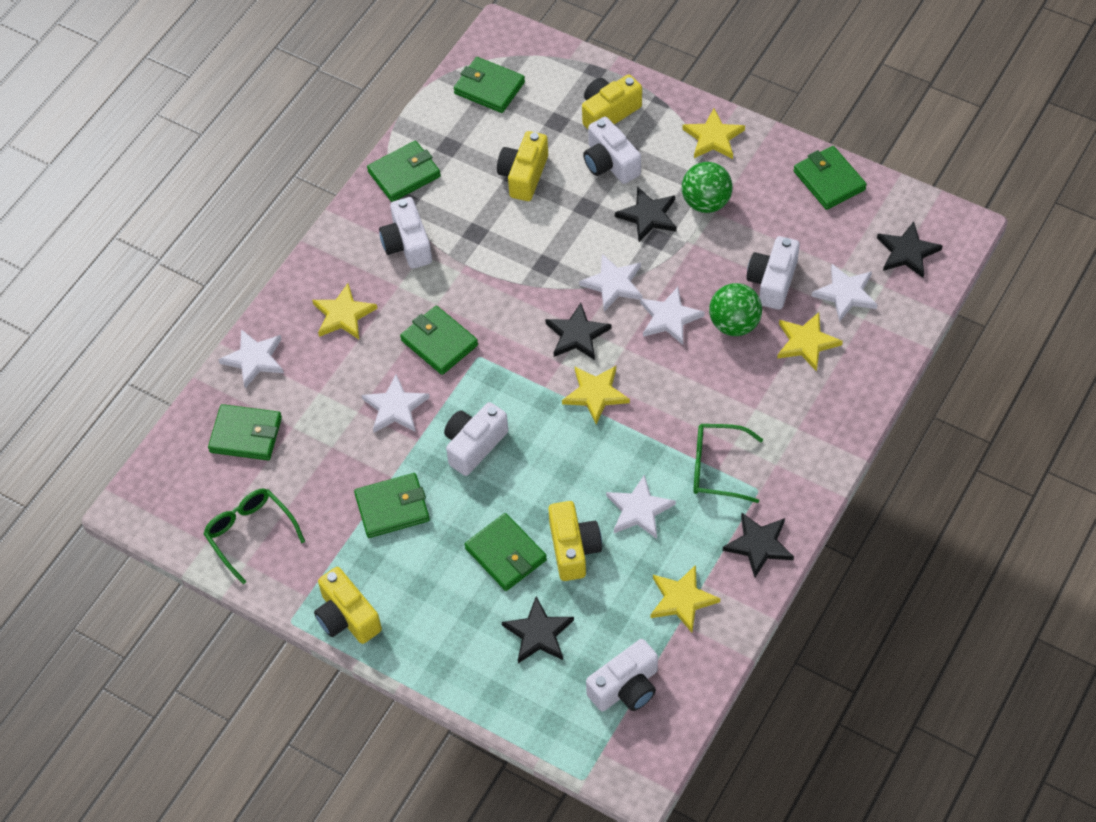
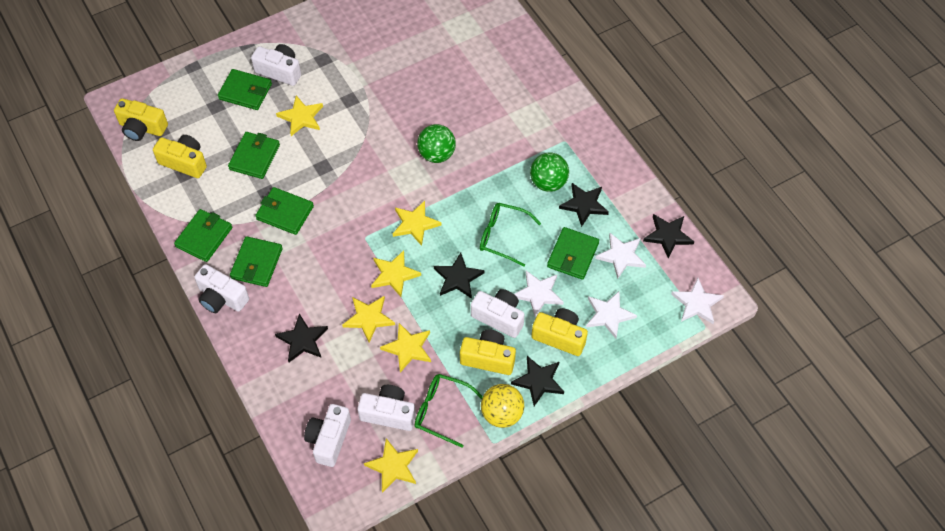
green wallet: 7 -> 6
white star: 6 -> 4
yellow ball: 0 -> 1
yellow star: 5 -> 6

